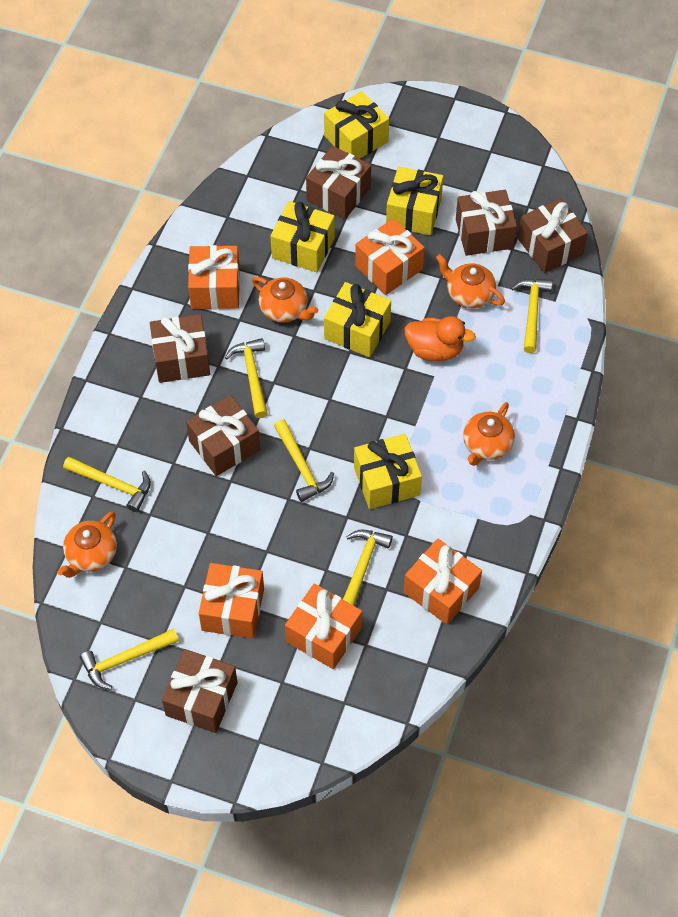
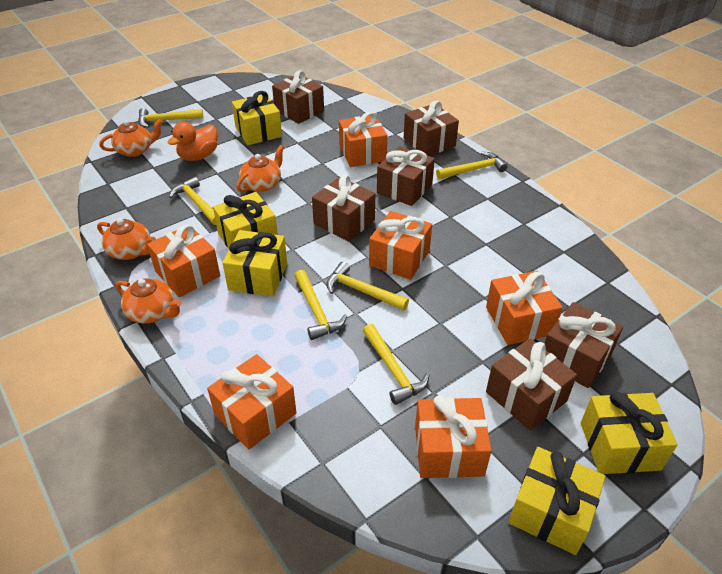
orange gift: 5 -> 6

